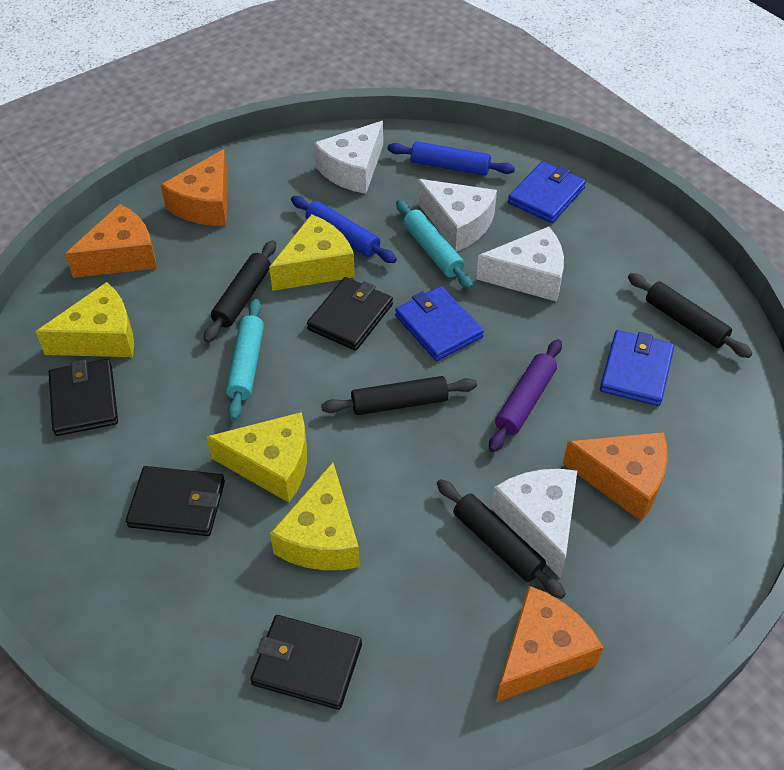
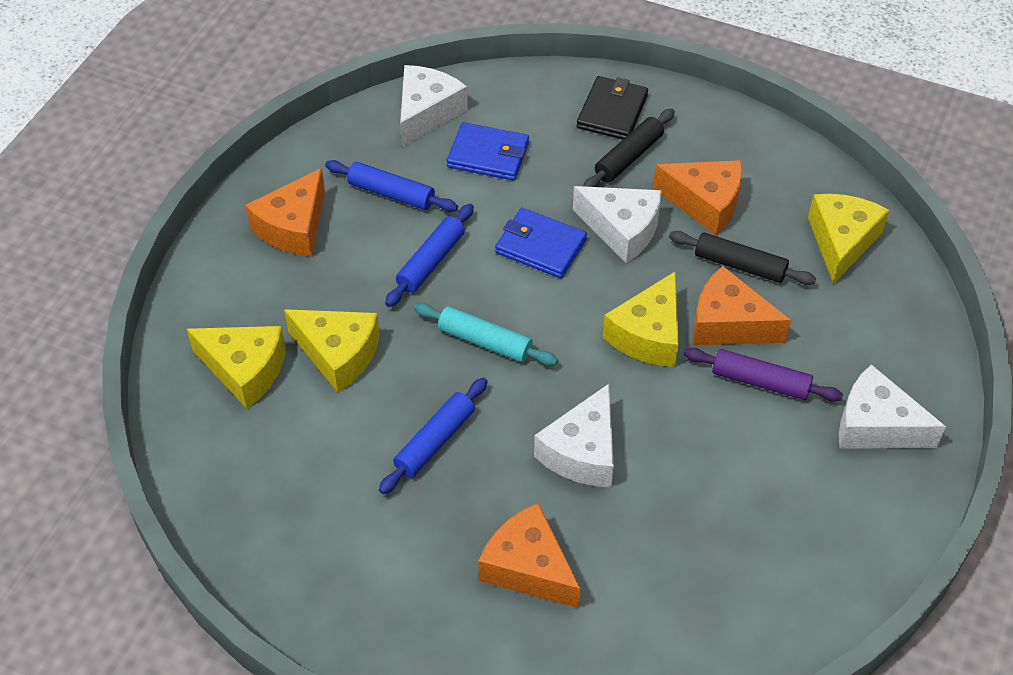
black rolling pin: 4 -> 2
black wallet: 4 -> 1
blue rolling pin: 2 -> 3
blue wallet: 3 -> 2
turquoise rolling pin: 2 -> 1

